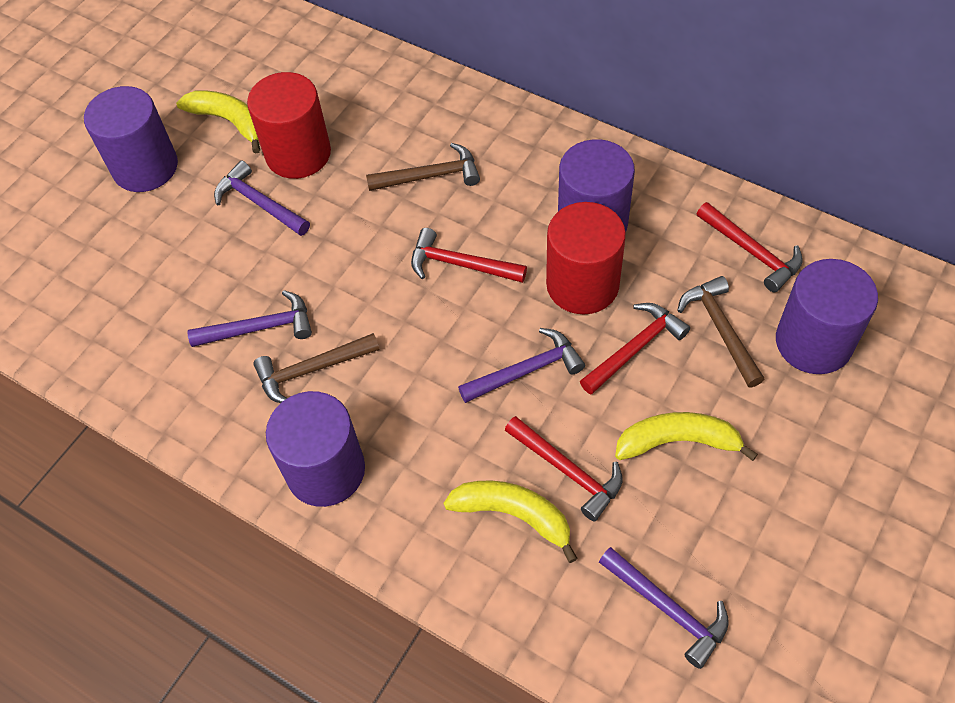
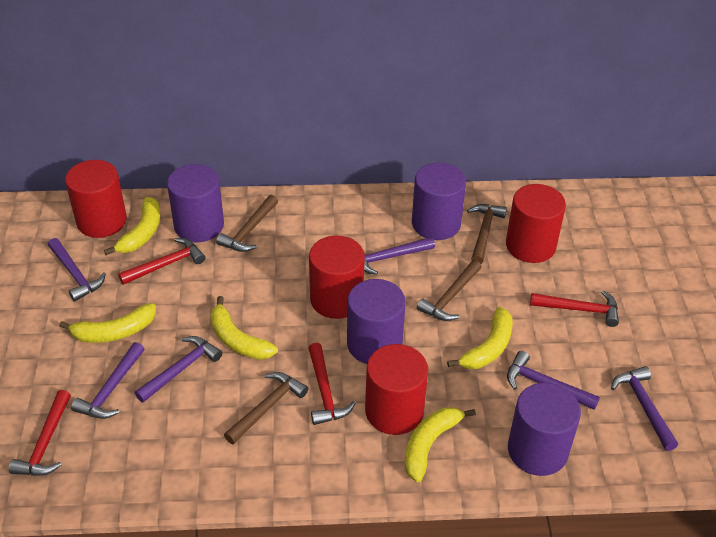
brown hammer: 3 -> 4
purple hammer: 4 -> 6
red cylinder: 2 -> 4
yellow banana: 3 -> 5

